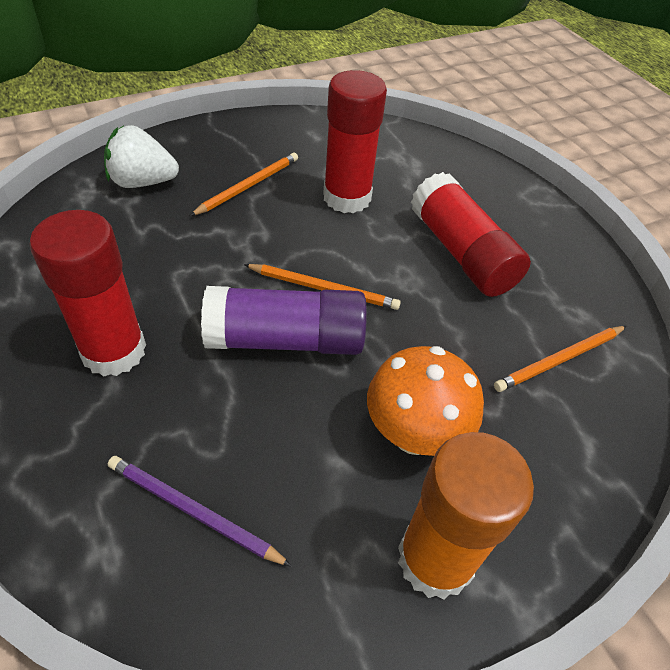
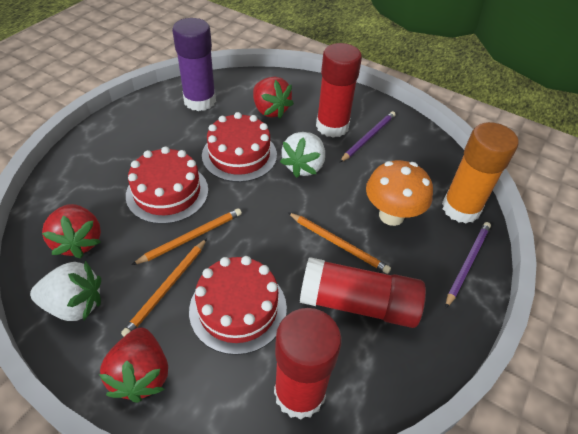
purple pencil: 1 -> 2
red cake: 0 -> 3
red strawberry: 0 -> 3
white strawberry: 1 -> 2

